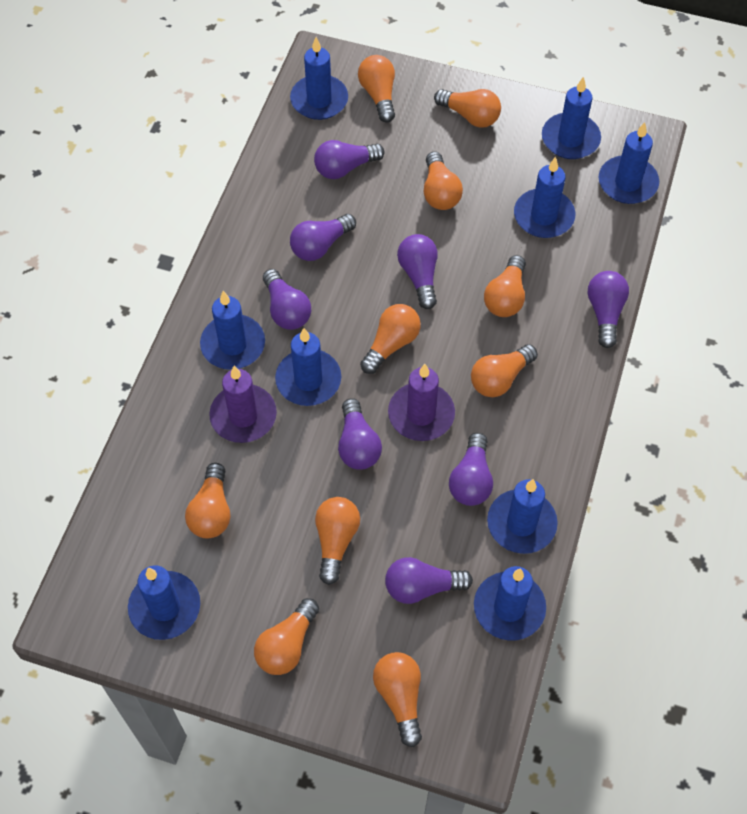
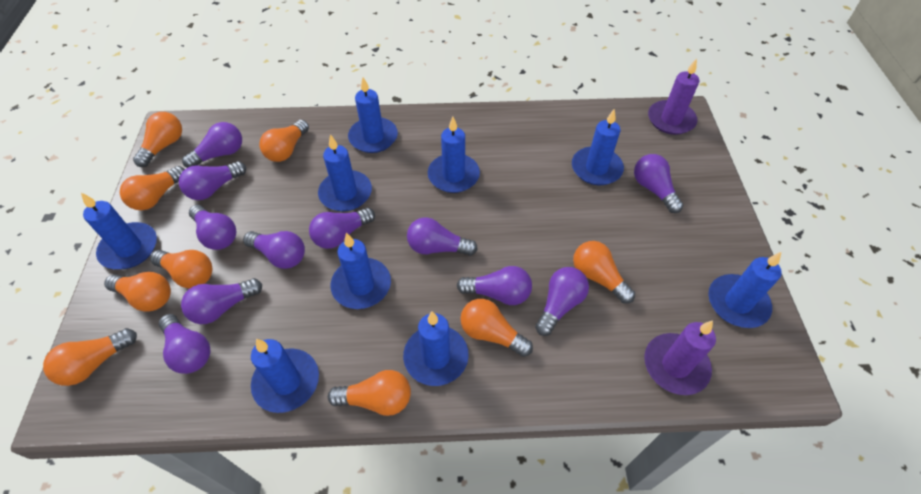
orange light bulb: 10 -> 9
purple light bulb: 8 -> 11

